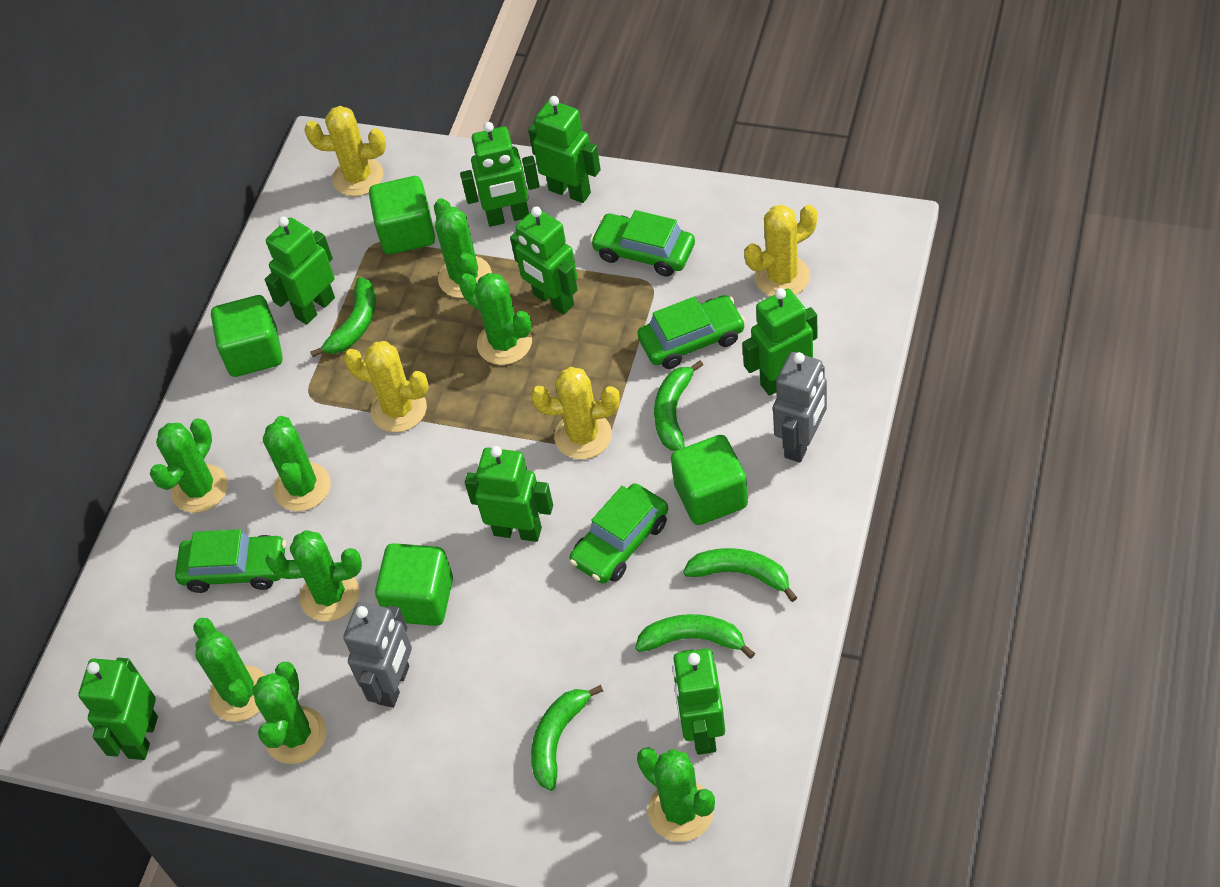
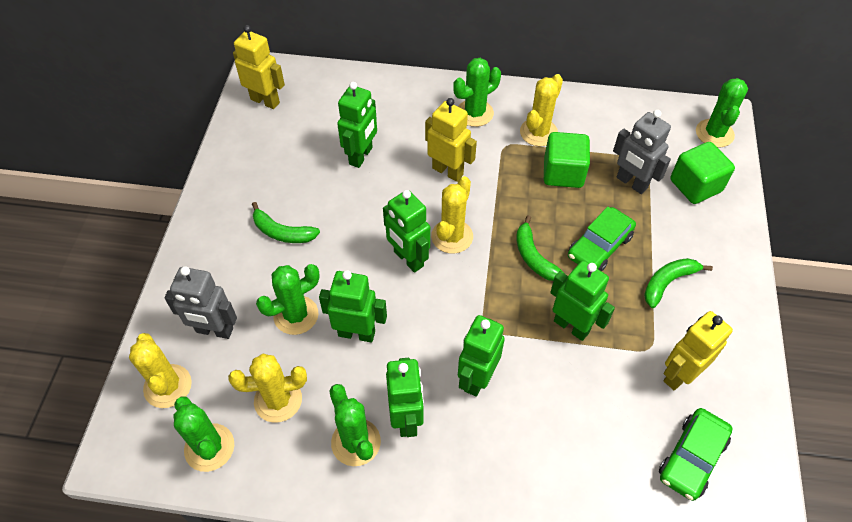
green banana: 5 -> 3
green cactus: 8 -> 5
green car: 4 -> 2
green cube: 4 -> 2
green robot: 8 -> 6
yellow robot: 0 -> 3

